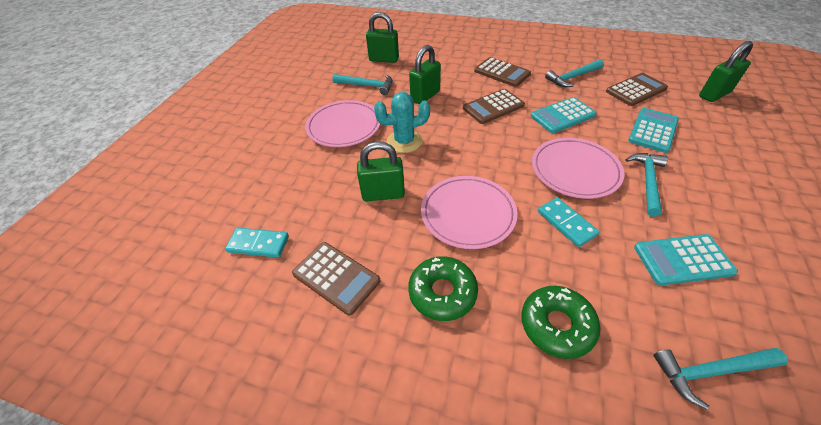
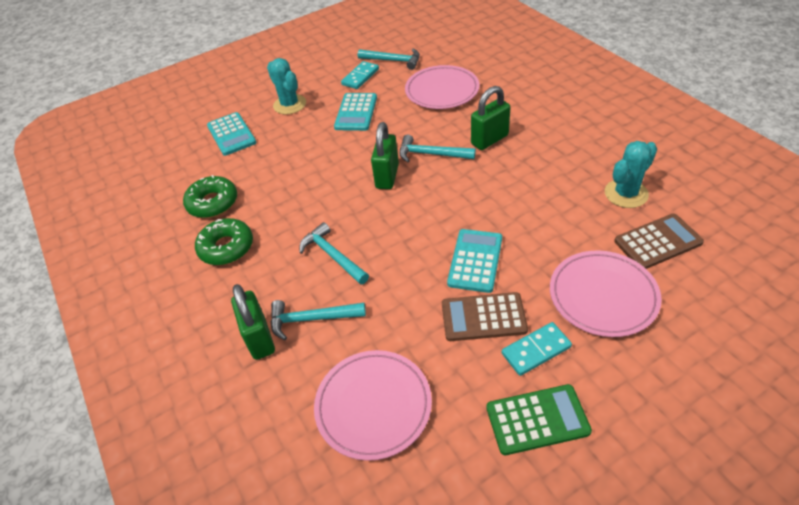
brown calculator: 4 -> 2
green calculator: 0 -> 1
green padlock: 4 -> 3
turquoise cactus: 1 -> 2

